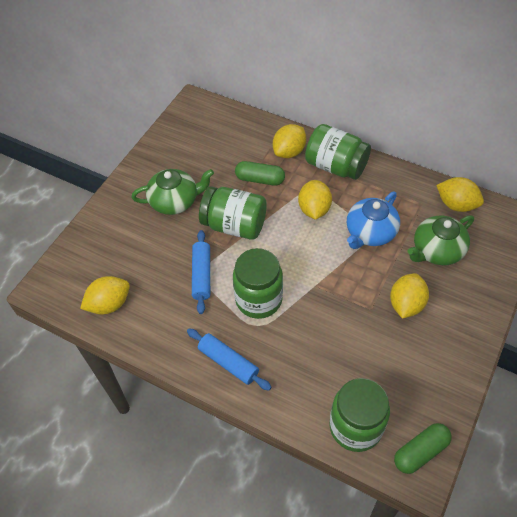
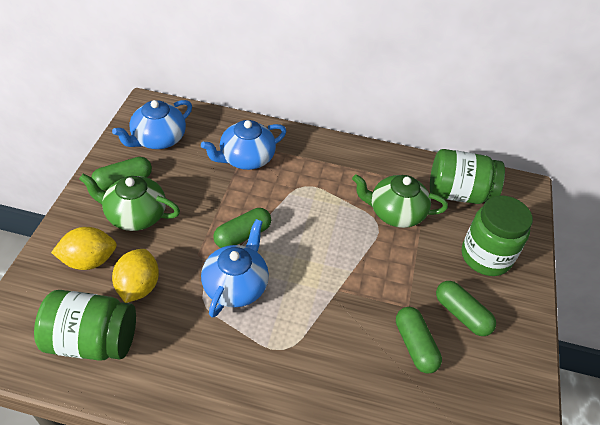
blue rolling pin: 2 -> 0
blue teapot: 1 -> 3
green capsule: 2 -> 4
green jar: 4 -> 3
yellow lemon: 5 -> 2

